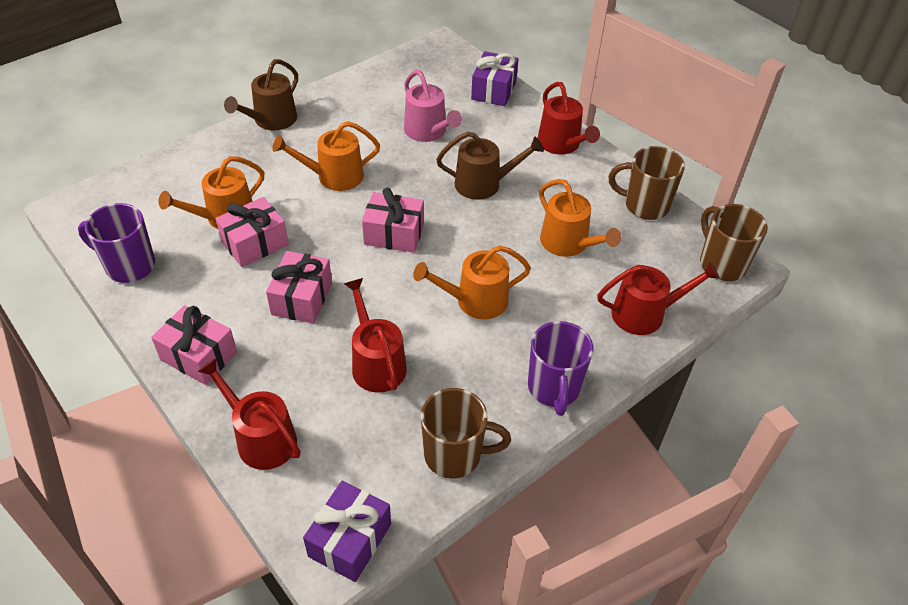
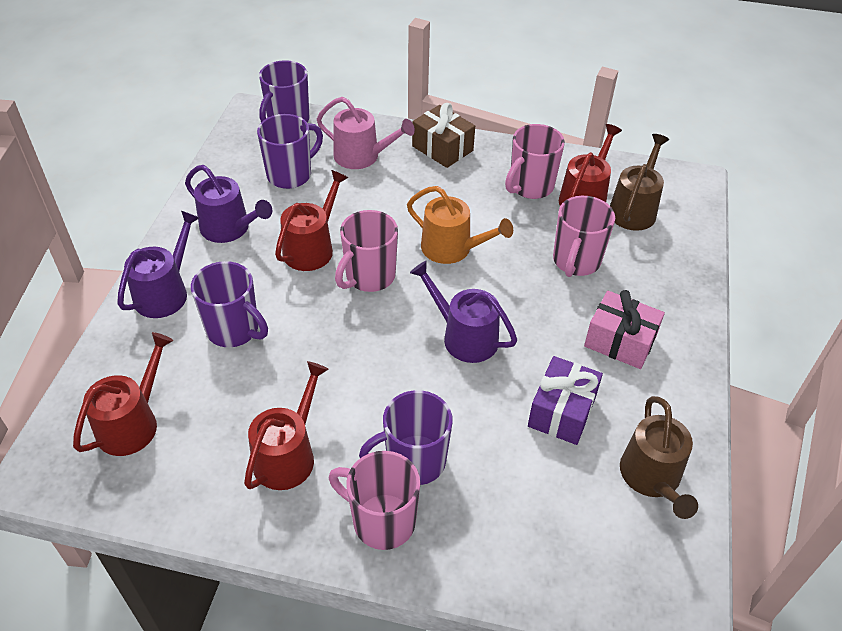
brown gift: 0 -> 1
brown mug: 3 -> 0
orange watering can: 4 -> 1
pink gift: 4 -> 1
pink mug: 0 -> 4
purple gift: 2 -> 1
purple mug: 2 -> 4
purple watering can: 0 -> 3

